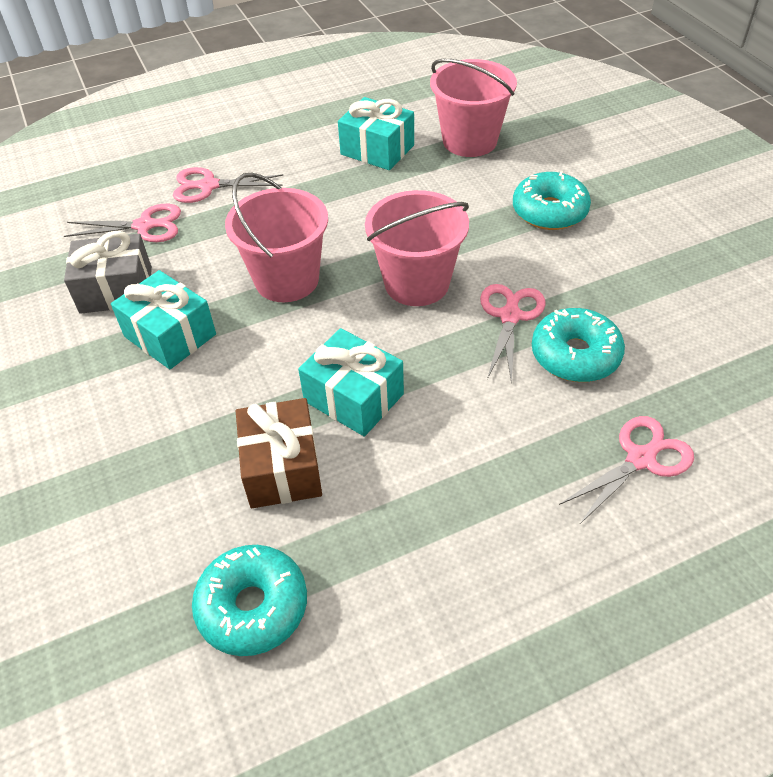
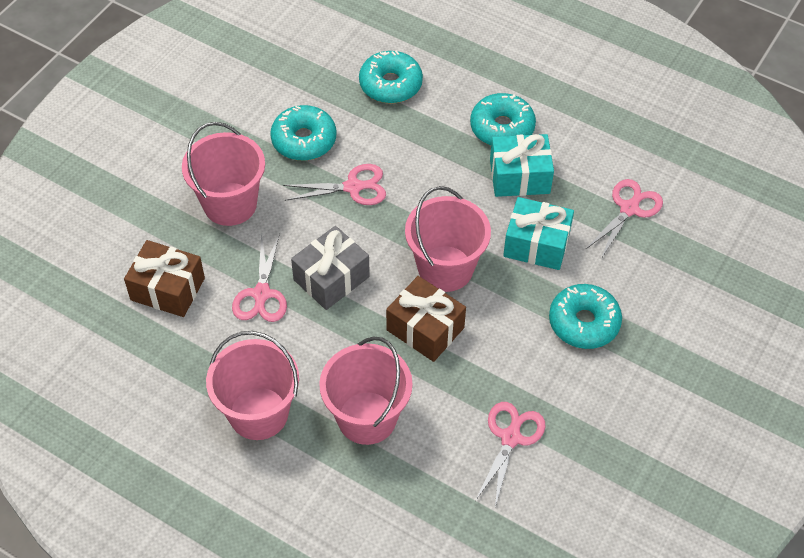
brown gift: 1 -> 2
pink bucket: 3 -> 4
turquoise donut: 3 -> 4
turquoise gift: 3 -> 2

